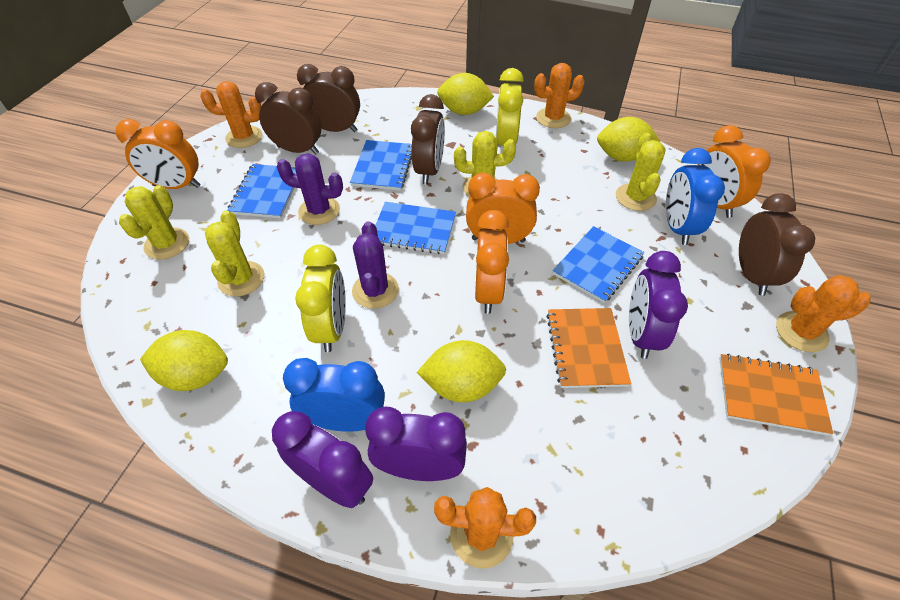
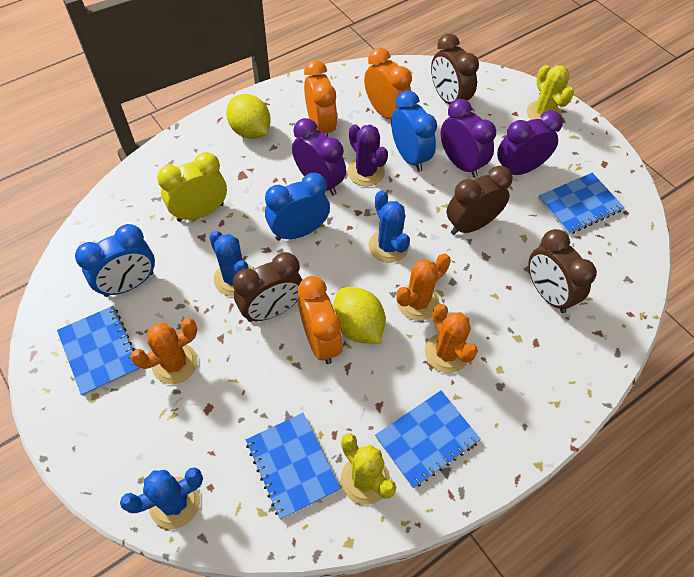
blue cactus: 0 -> 3
blue clock: 2 -> 3
orange cactus: 4 -> 3
orange clock: 4 -> 3
orange notebook: 2 -> 0
purple cactus: 2 -> 1
yellow cactus: 4 -> 2
yellow clock: 2 -> 1
yellow lemon: 4 -> 2

